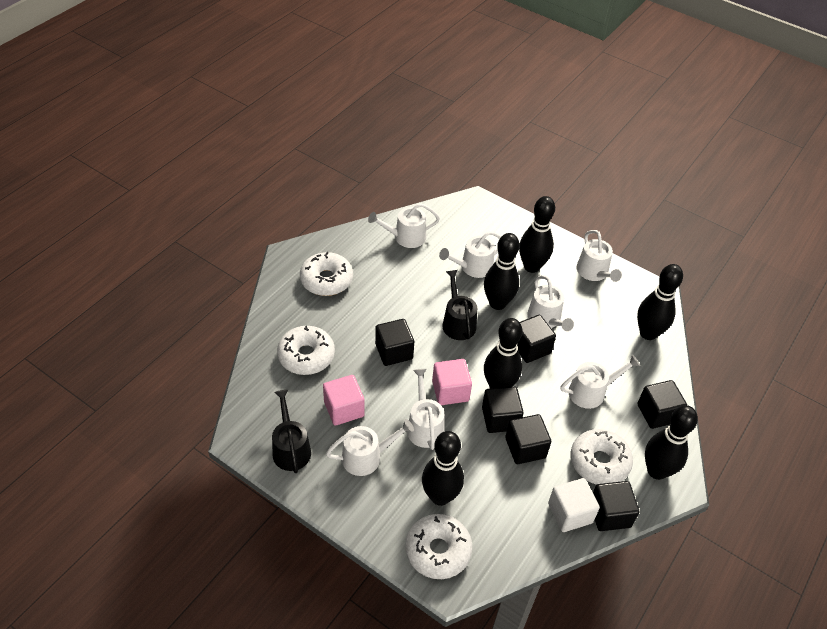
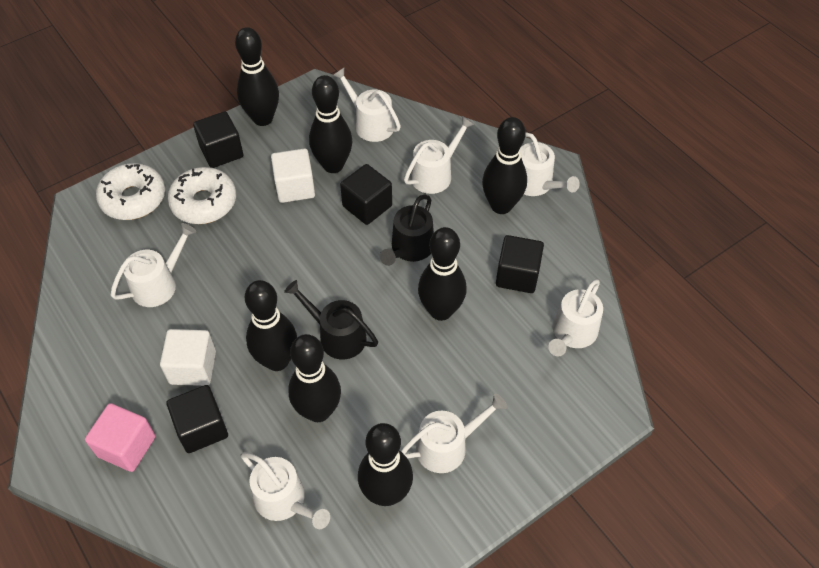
black bowling pin: 6 -> 7
black cube: 6 -> 4
pink cube: 2 -> 1
white cube: 1 -> 2
white donut: 4 -> 2

